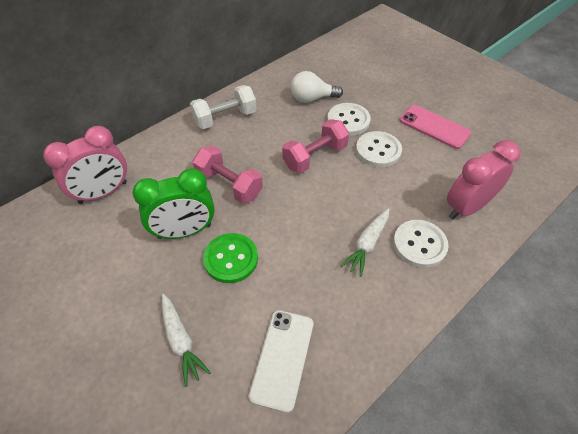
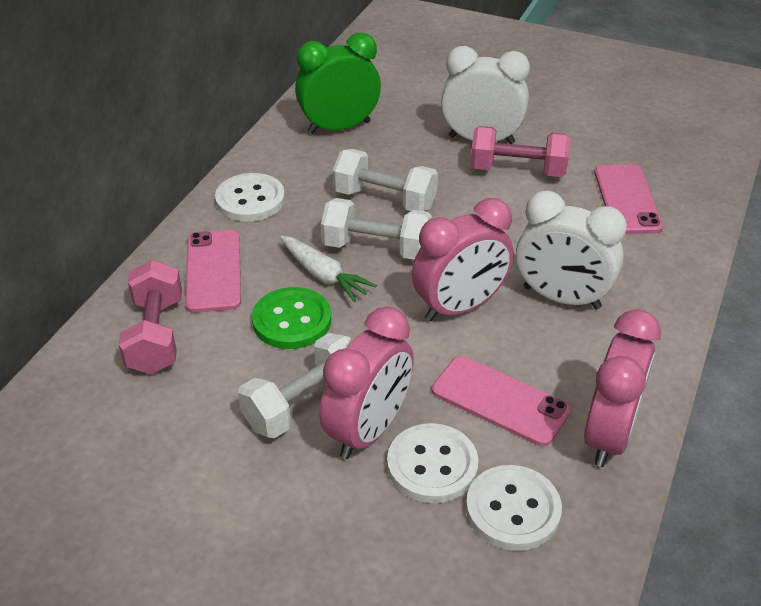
pink clock: 2 -> 3
pink phone: 1 -> 3
white carrot: 2 -> 1
white clock: 0 -> 2
white dumbbell: 1 -> 3
white light bulb: 1 -> 0
white phone: 1 -> 0

